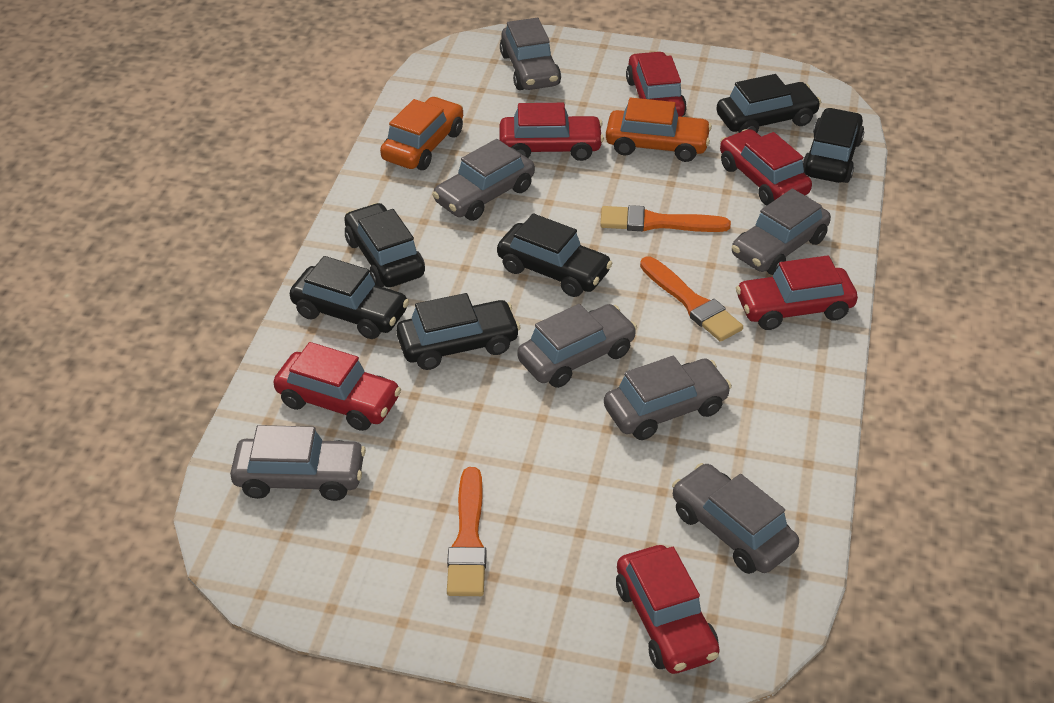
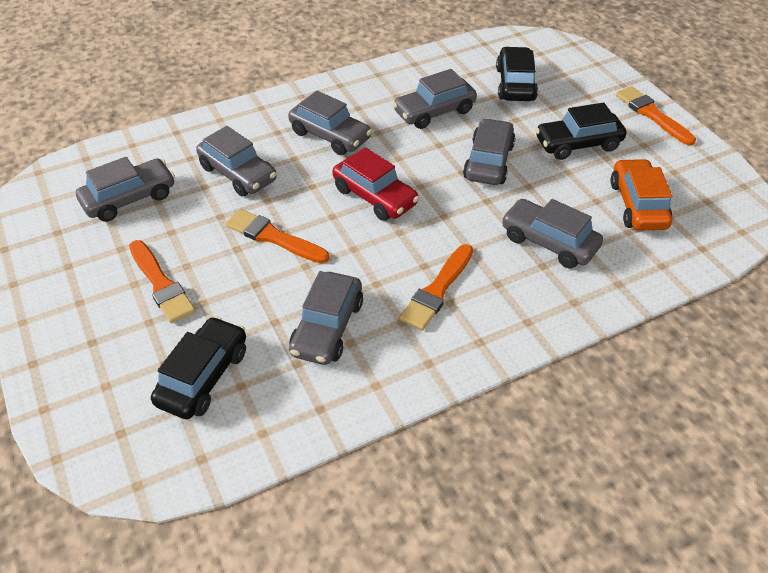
black car: 6 -> 3
orange brush: 3 -> 4
orange car: 2 -> 1
red car: 6 -> 1

